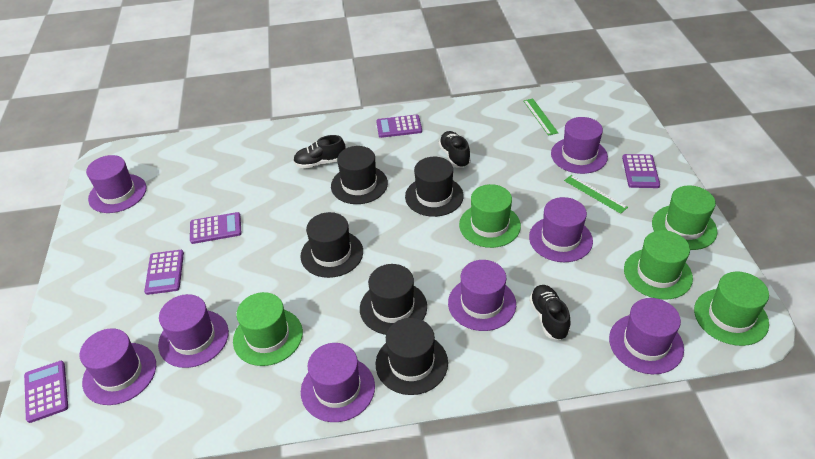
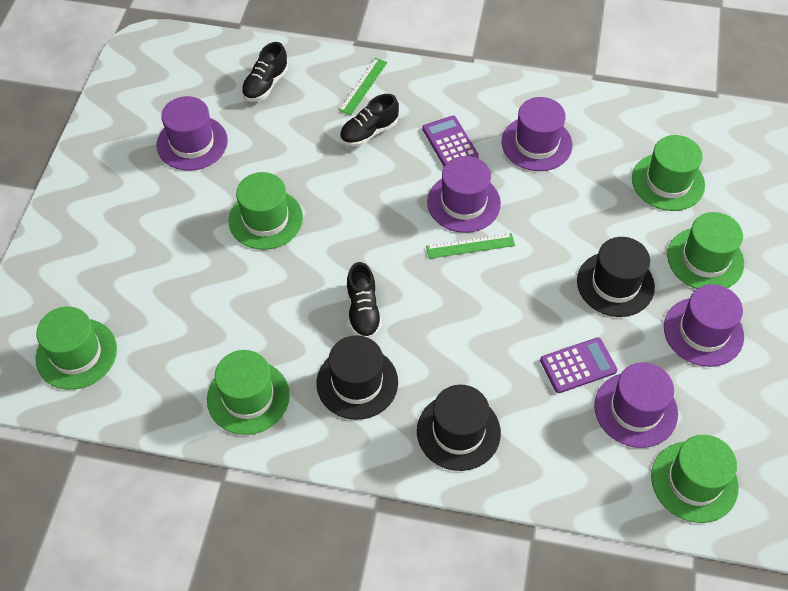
black hat: 5 -> 3
green hat: 5 -> 6
purple calculator: 5 -> 2
purple hat: 8 -> 5

